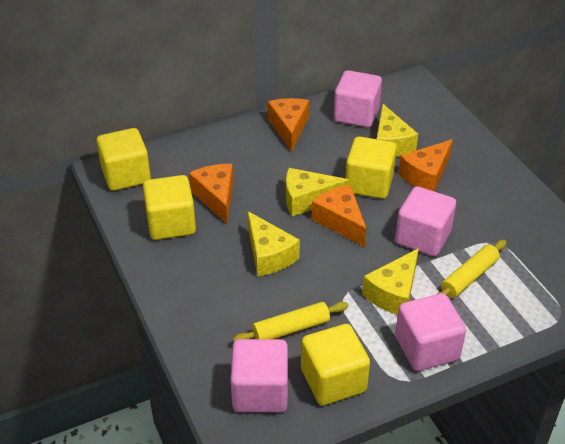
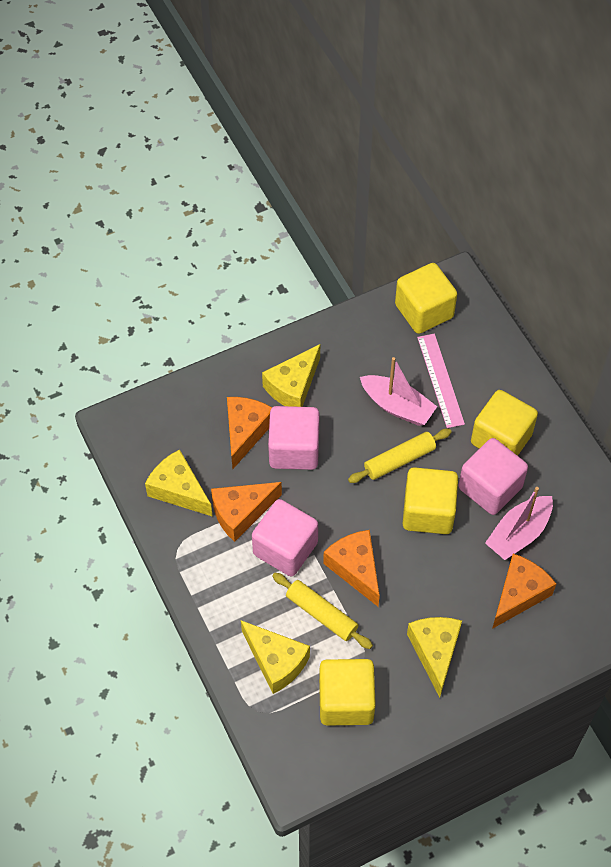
pink boat: 0 -> 2
pink cube: 4 -> 3
pink ruler: 0 -> 1

